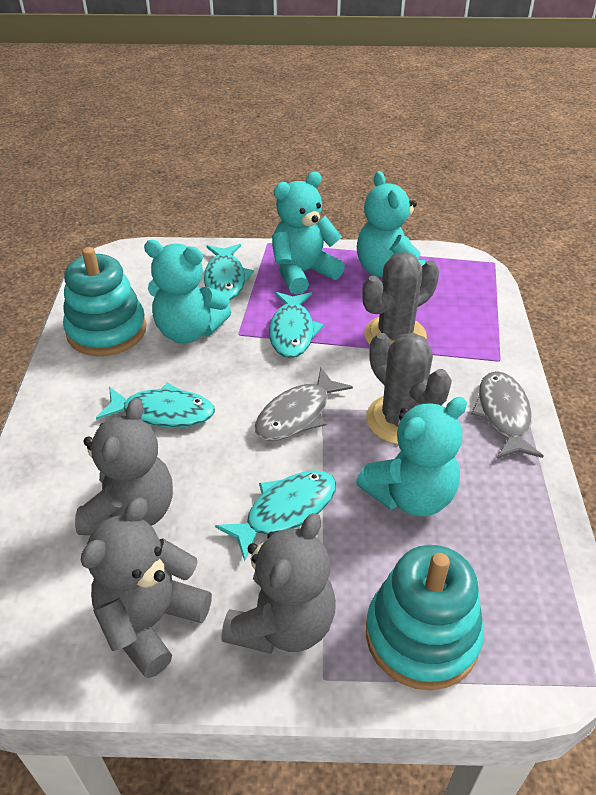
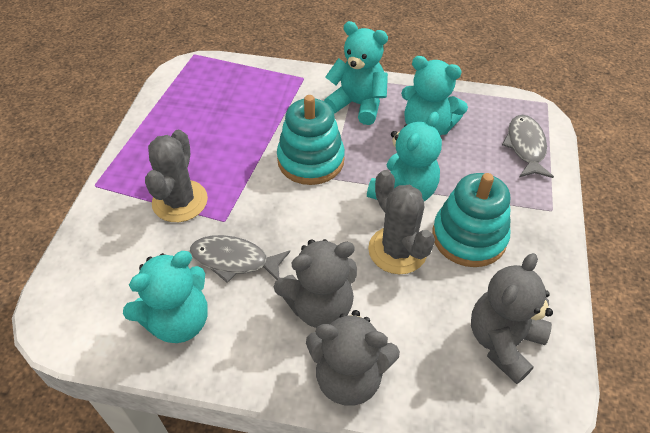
turquoise fish: 4 -> 0

